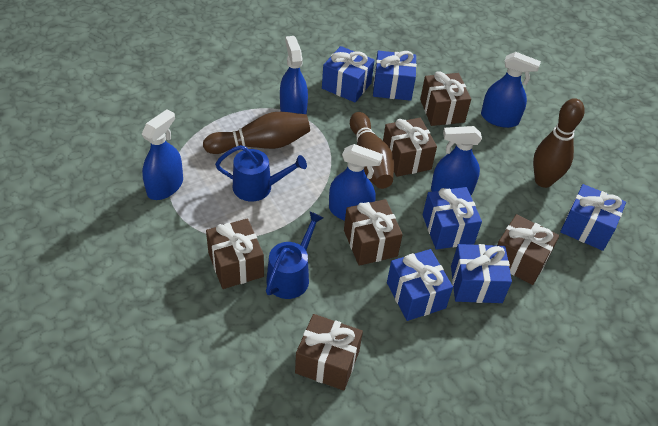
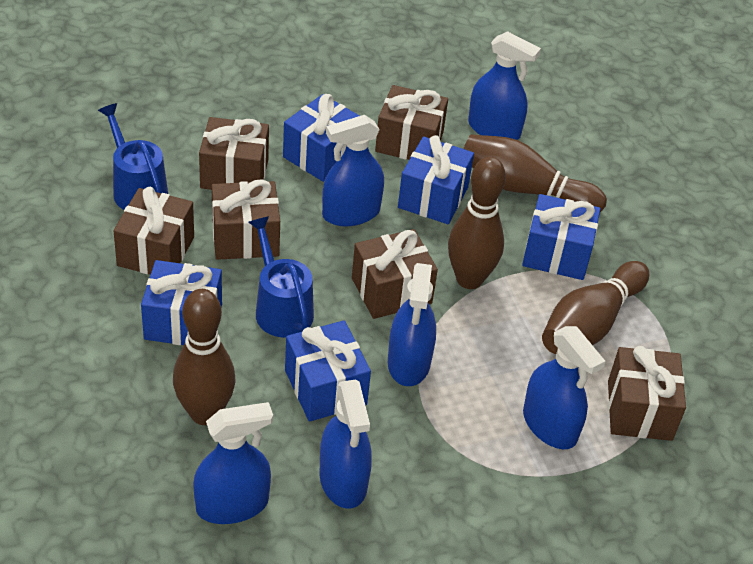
blue gift: 6 -> 5
blue spray bottle: 5 -> 6
brown bowling pin: 3 -> 4

